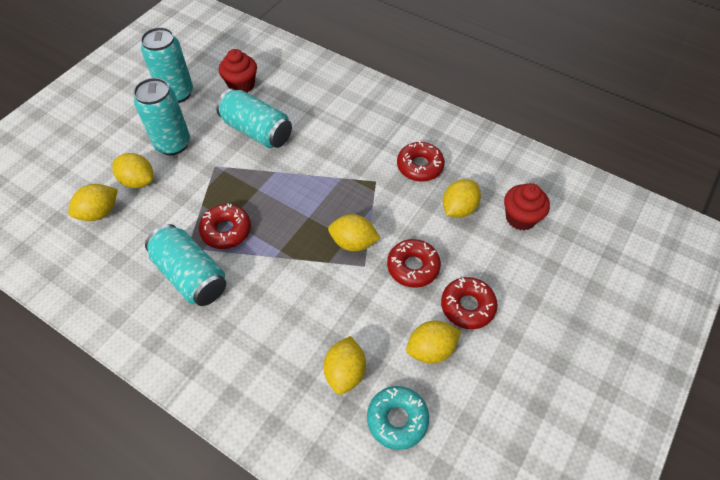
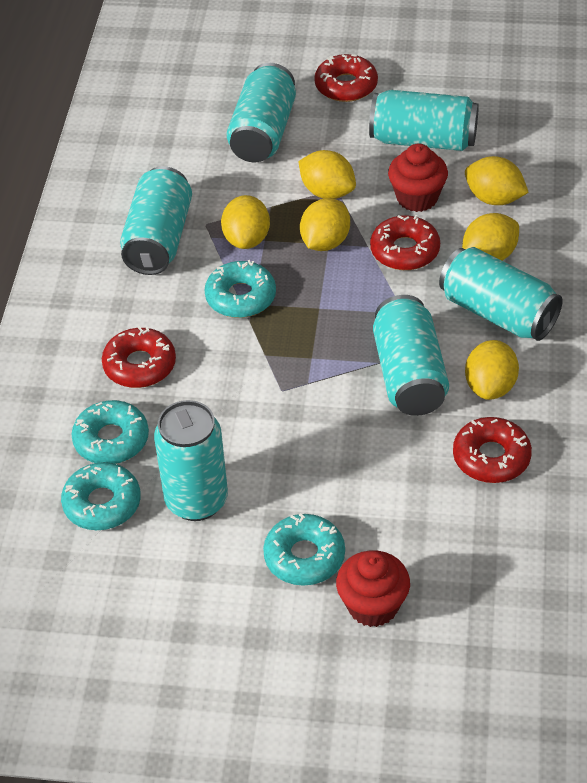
turquoise can: 4 -> 6
turquoise donut: 1 -> 4

